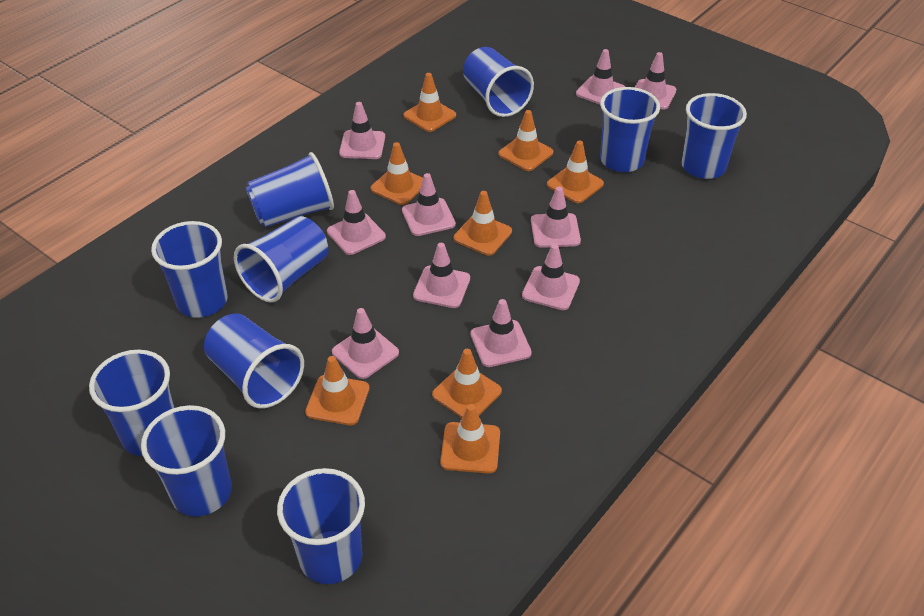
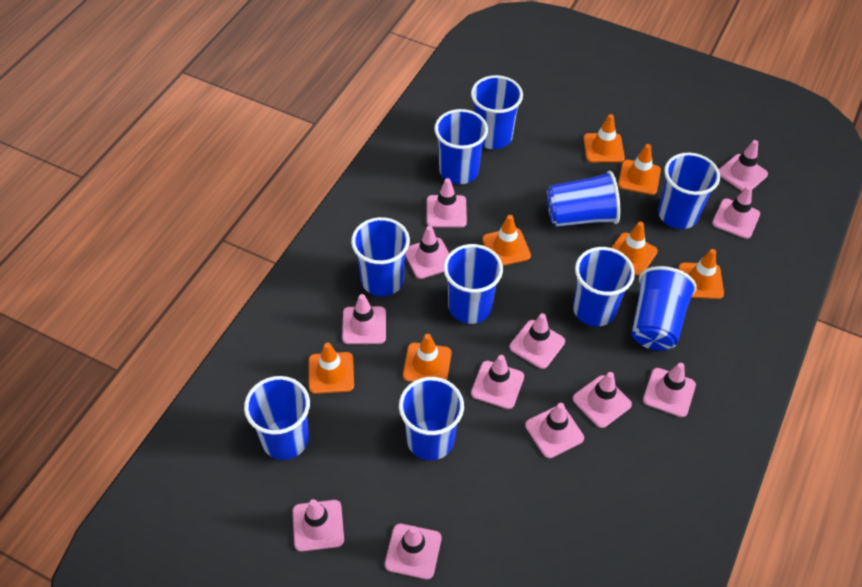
orange traffic cone: 8 -> 7
pink traffic cone: 10 -> 12

